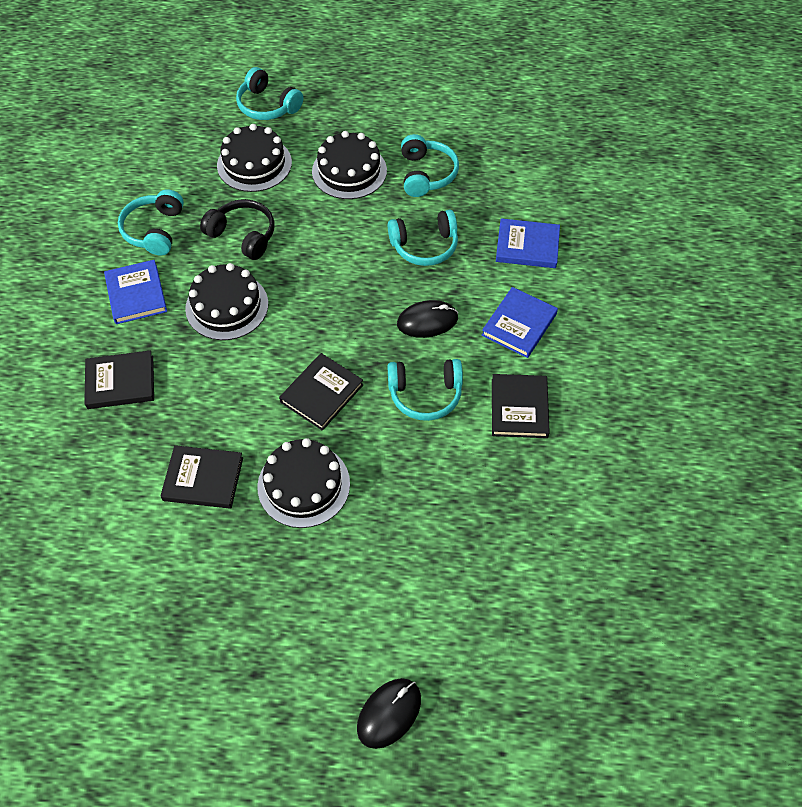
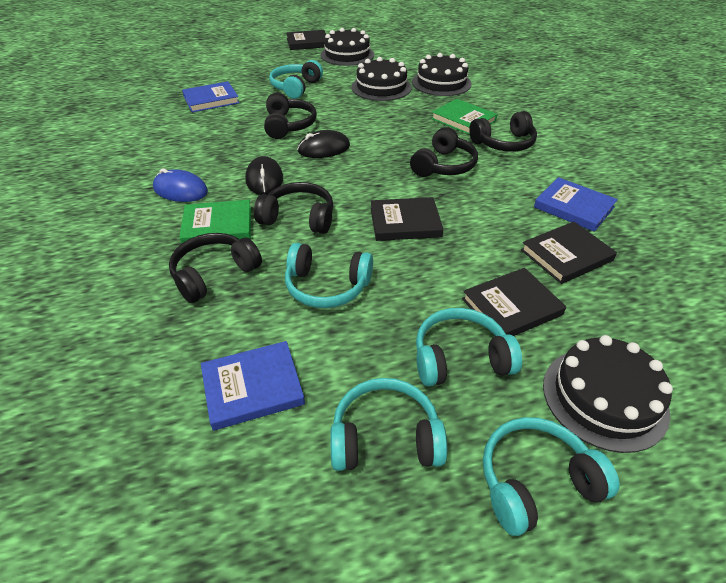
black headphones: 1 -> 5
blue mouse: 0 -> 1
green book: 0 -> 2

